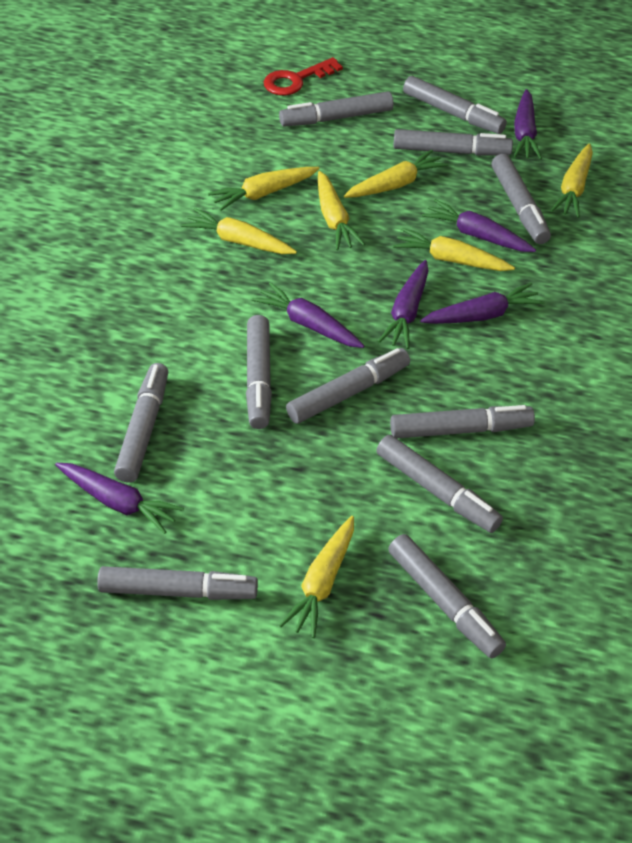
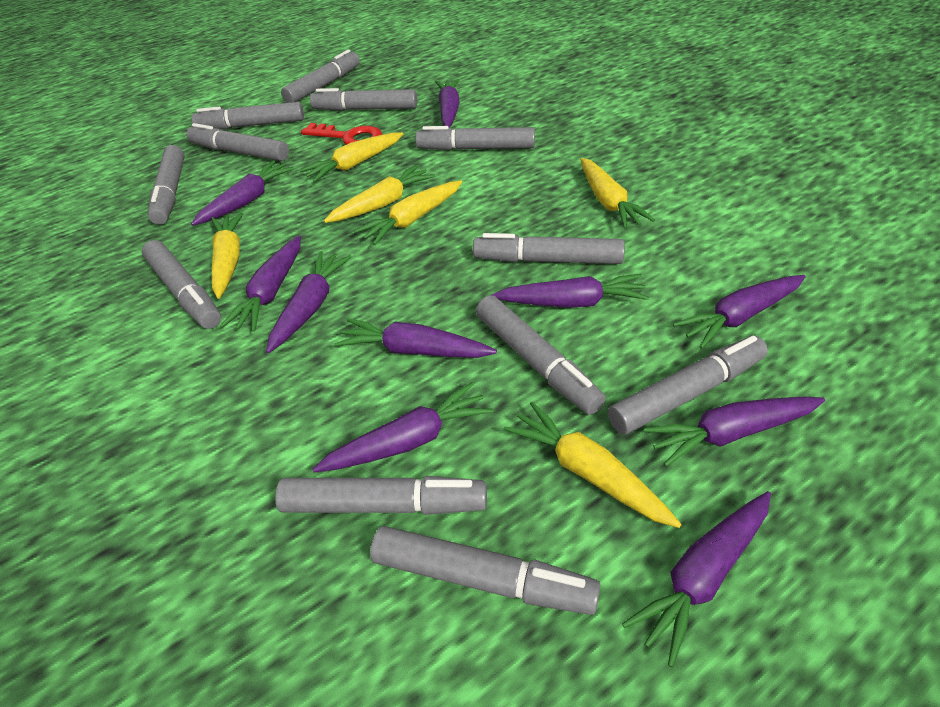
grey marker: 11 -> 12
purple carrot: 6 -> 10
yellow carrot: 7 -> 6

